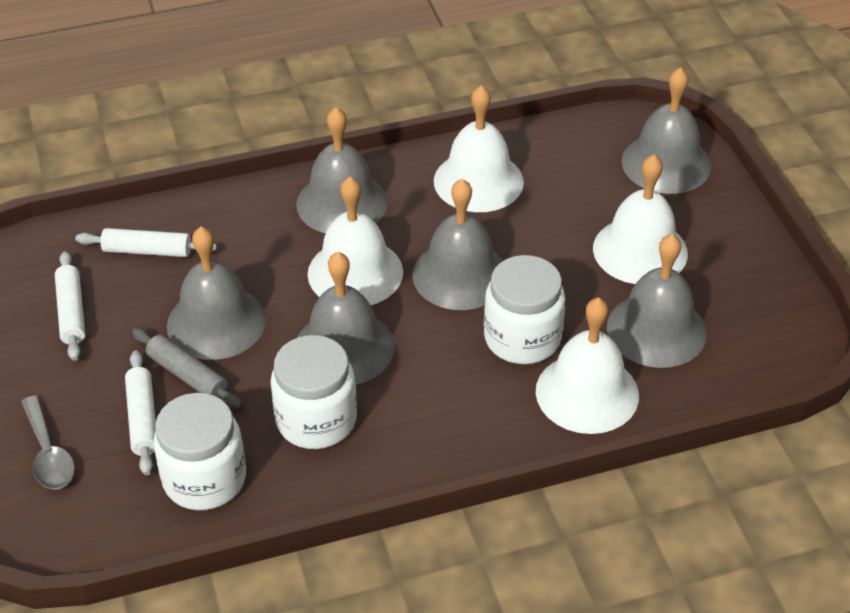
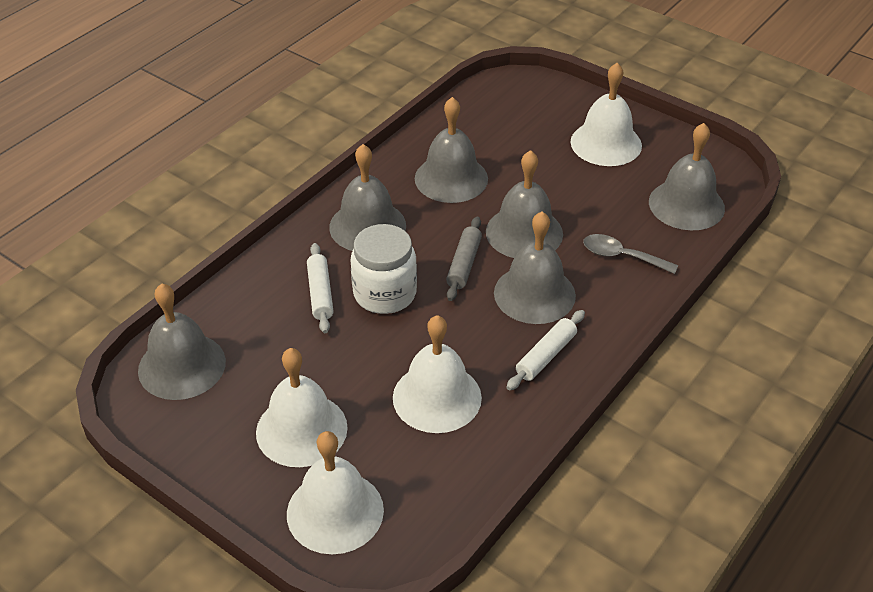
white jar: 3 -> 1
white rolling pin: 3 -> 2

